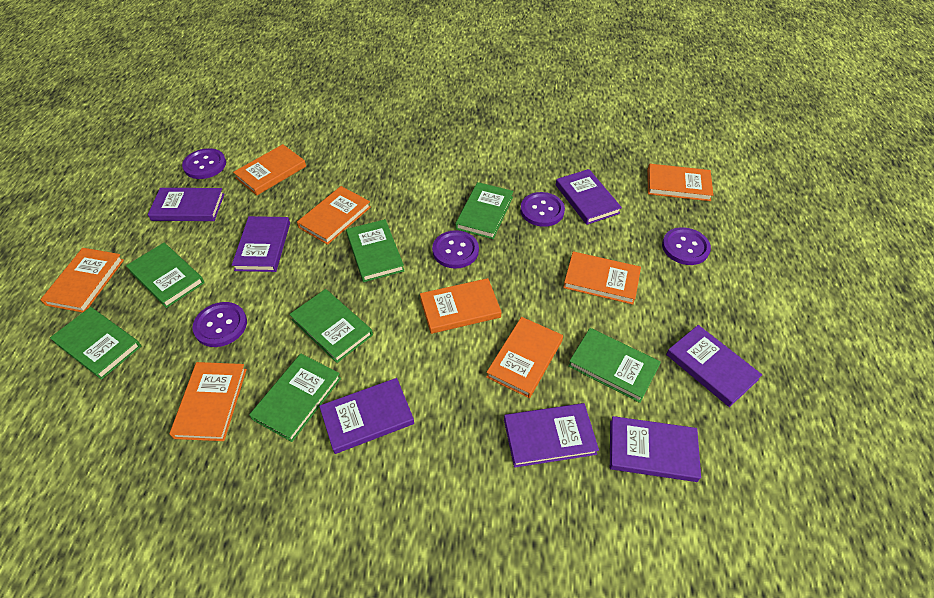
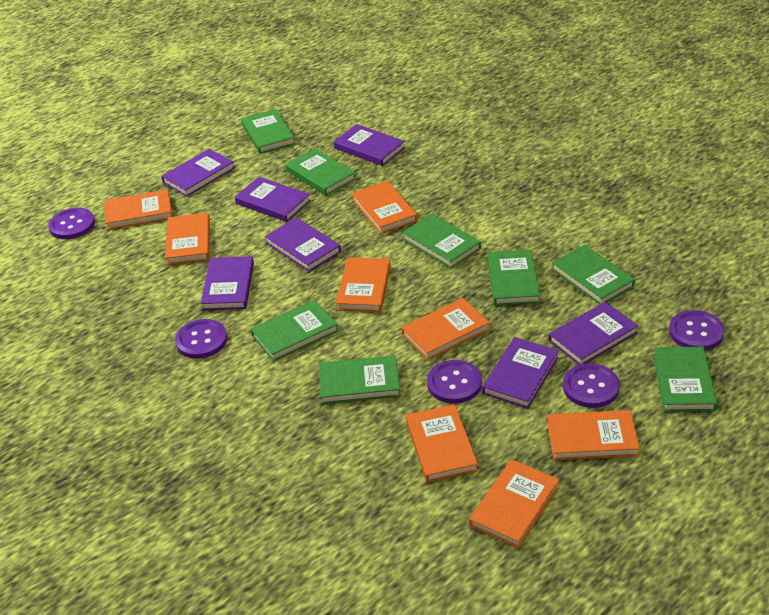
green book: 7 -> 8

